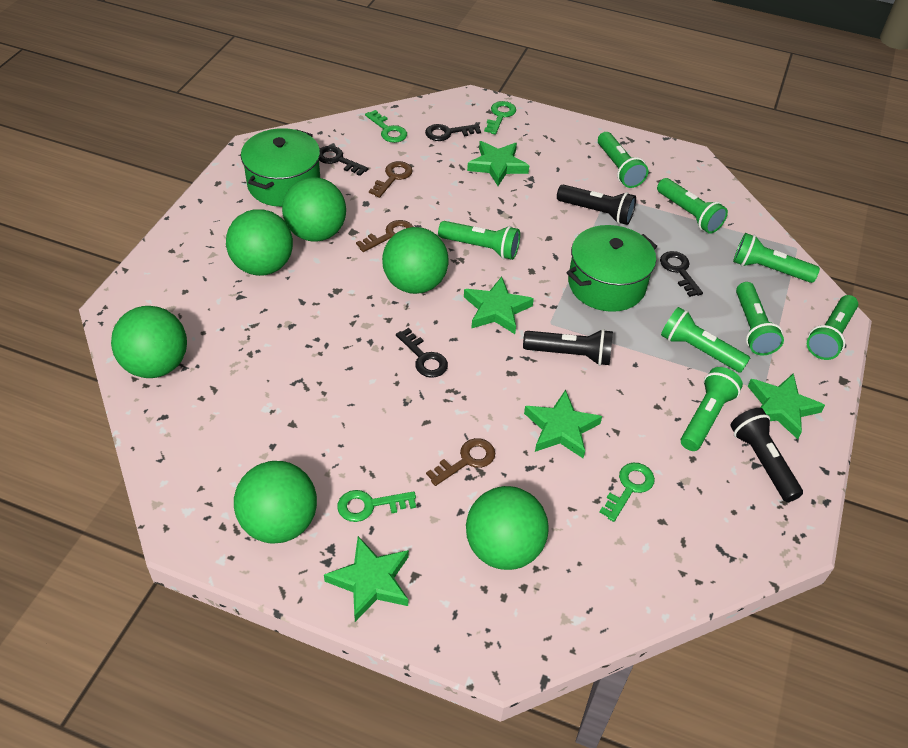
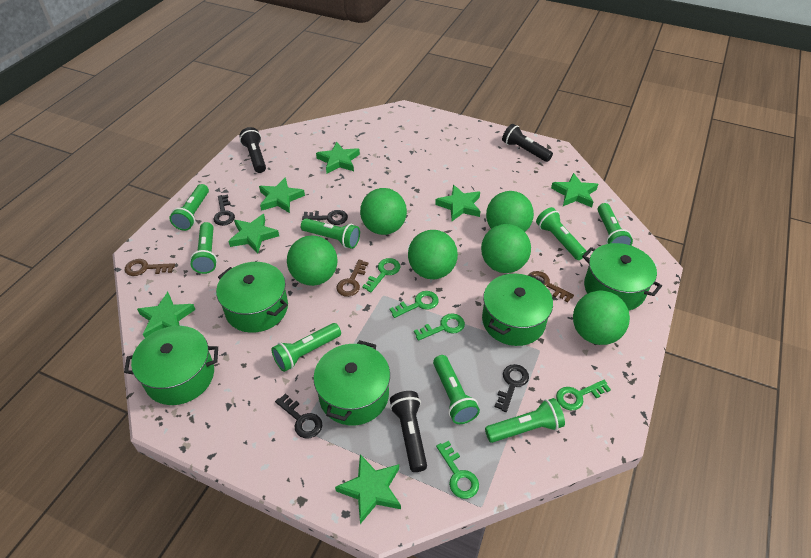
green key: 4 -> 5
green pot: 2 -> 5
green star: 5 -> 7

